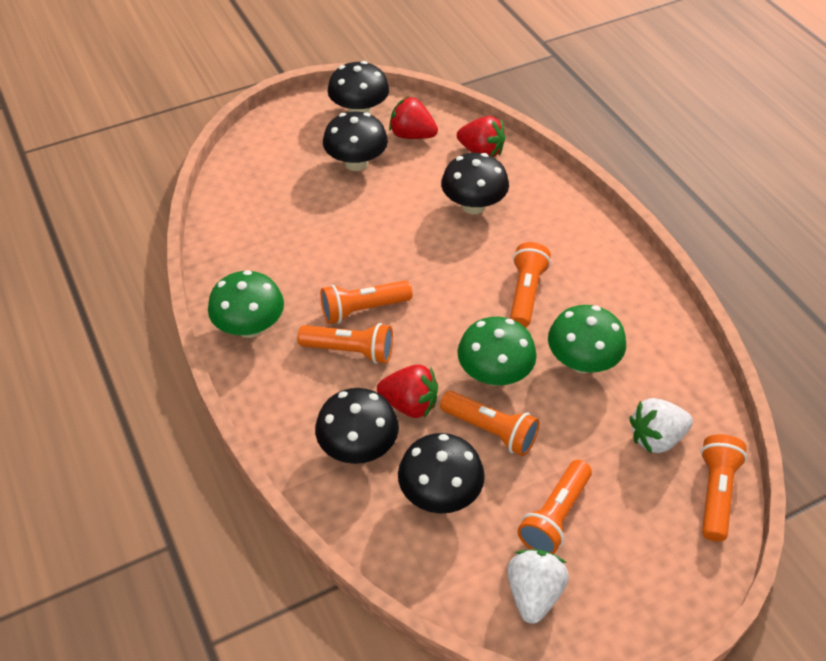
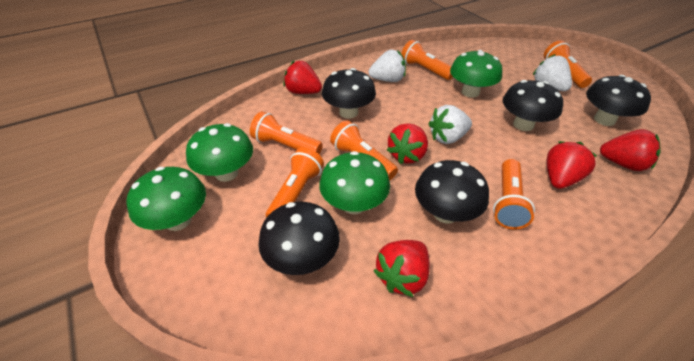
green mushroom: 3 -> 4
red strawberry: 3 -> 5
white strawberry: 2 -> 3

